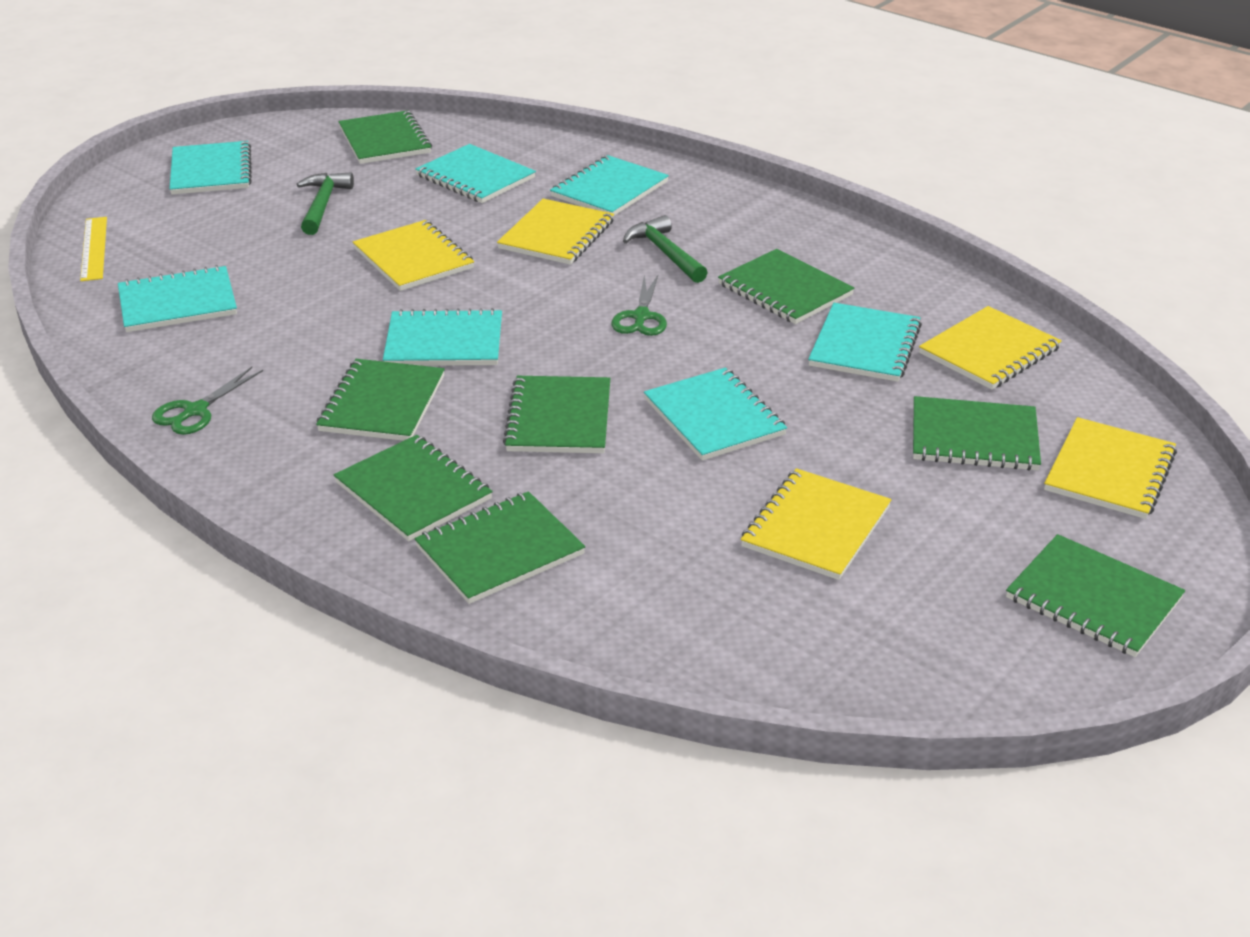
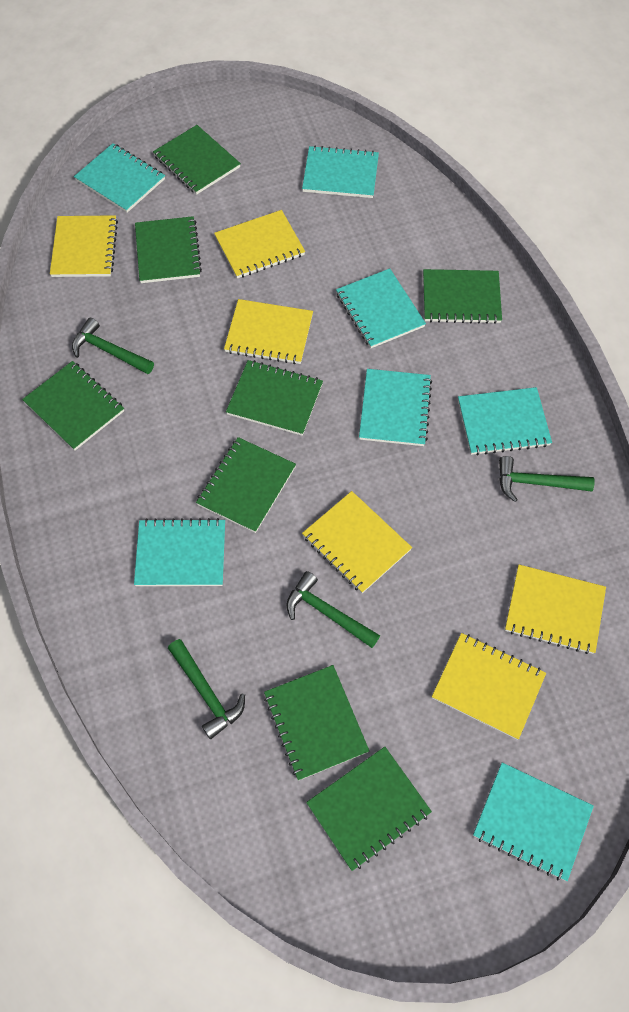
green hammer: 2 -> 4
green scissors: 2 -> 0
yellow notebook: 5 -> 6
yellow ruler: 1 -> 0

